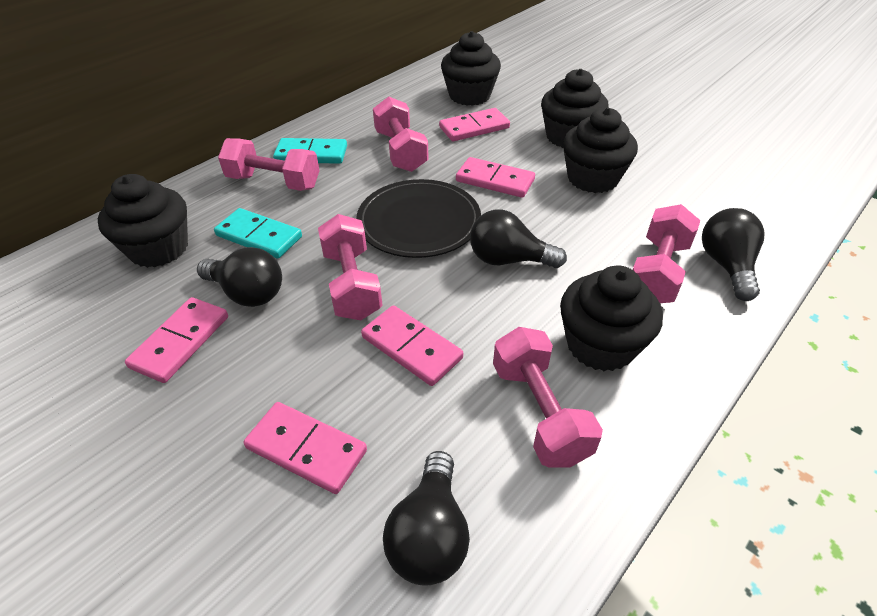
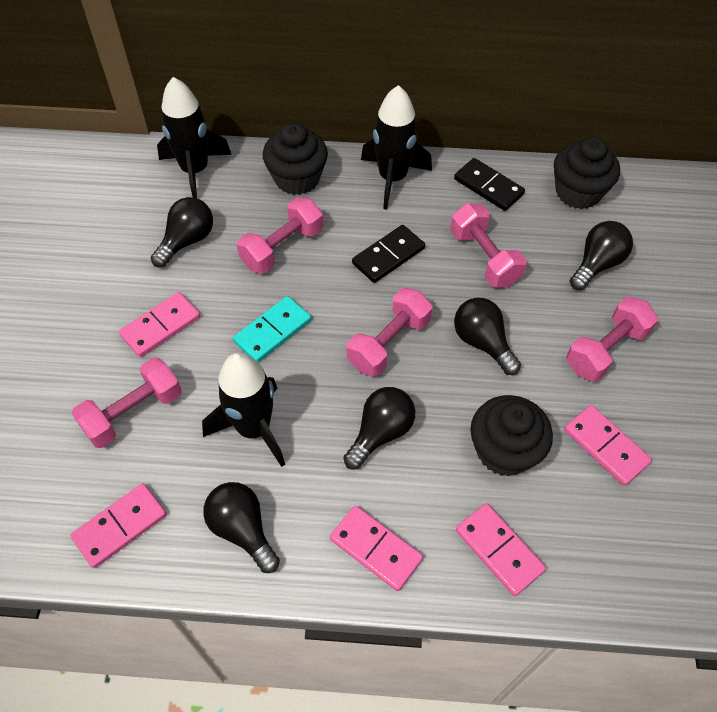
black cupcake: 5 -> 3
black domino: 0 -> 2
black light bulb: 4 -> 5
black plate: 1 -> 0
black rocket: 0 -> 3
turquoise domino: 2 -> 1

